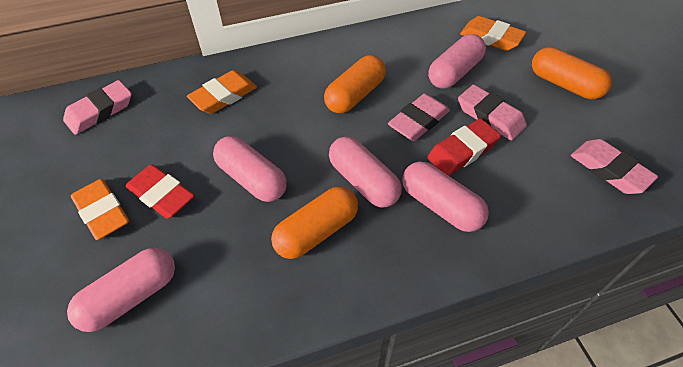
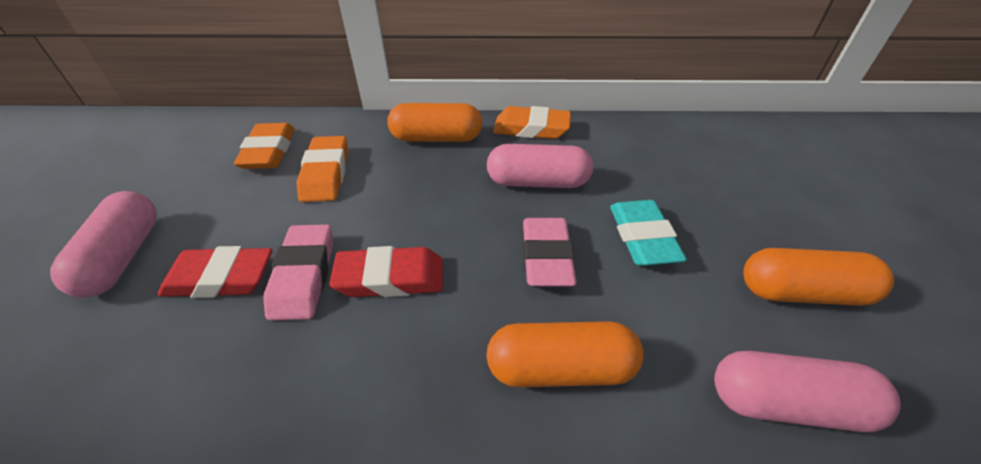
pink capsule: 5 -> 3
pink eraser: 4 -> 2
turquoise eraser: 0 -> 1

